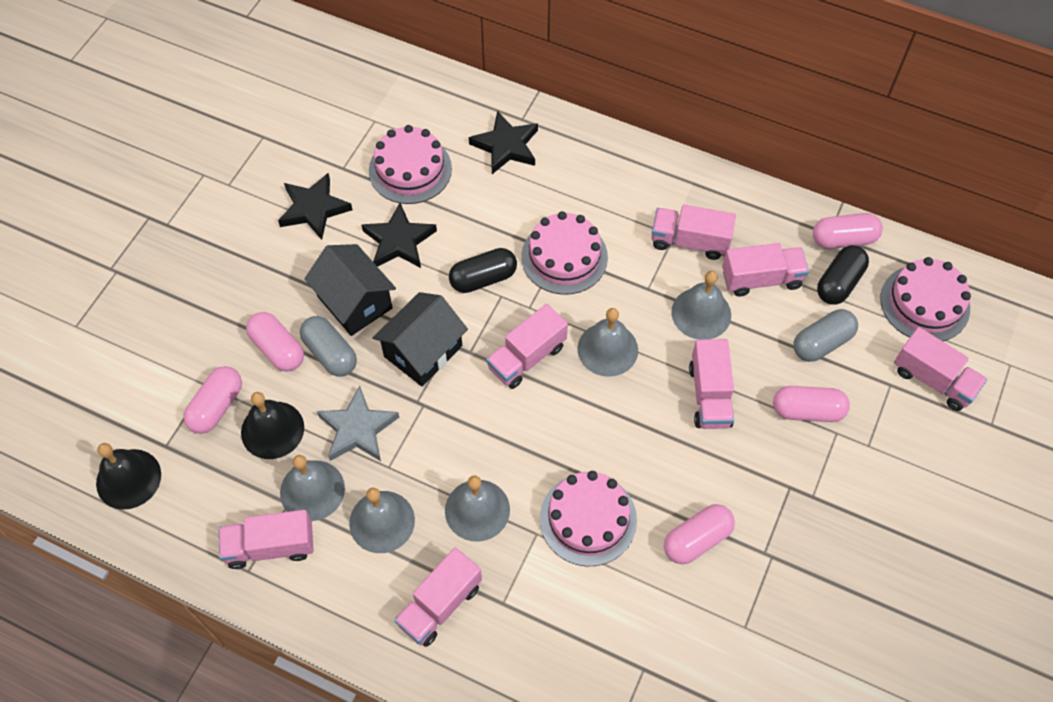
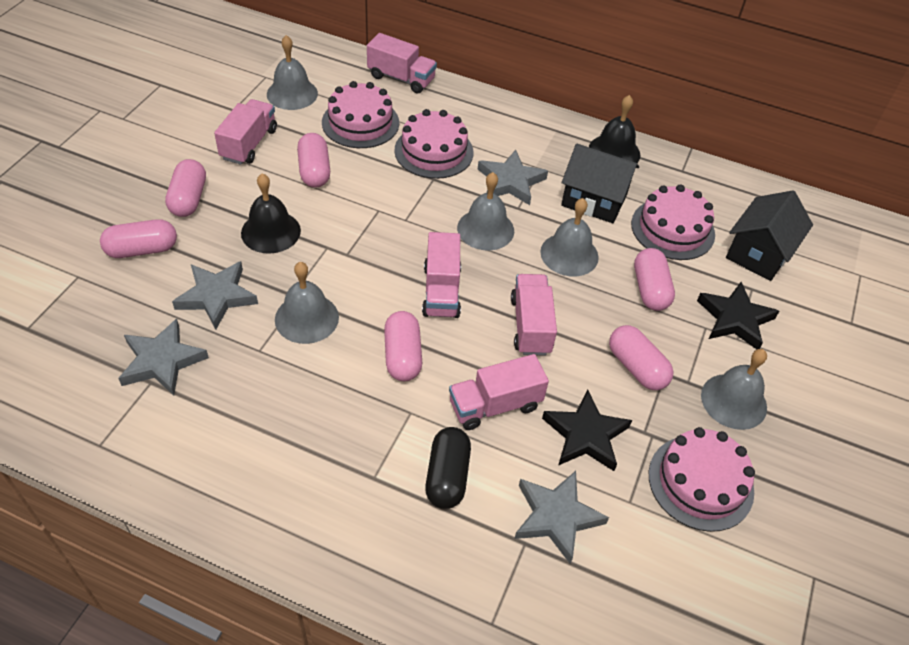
black capsule: 2 -> 1
black star: 3 -> 2
grey capsule: 2 -> 0
grey star: 1 -> 4
pink capsule: 5 -> 6
pink truck: 7 -> 5

